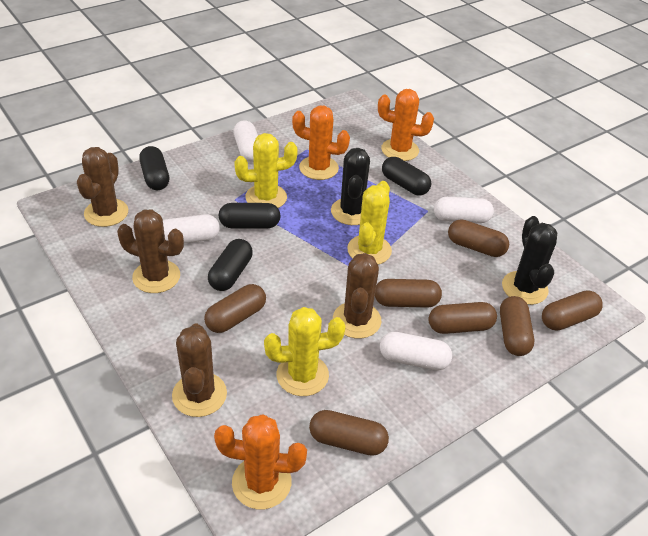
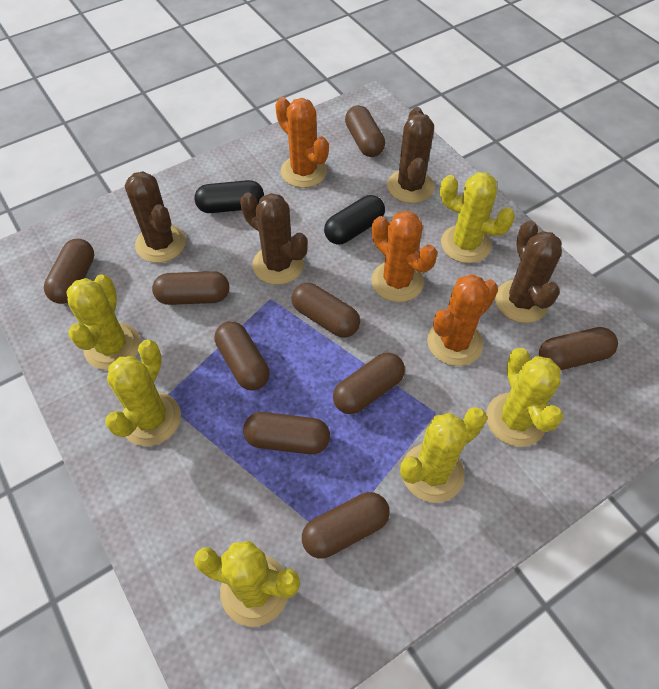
black cactus: 2 -> 0
black capsule: 4 -> 2
brown capsule: 7 -> 9
white capsule: 4 -> 0
yellow cactus: 3 -> 6

